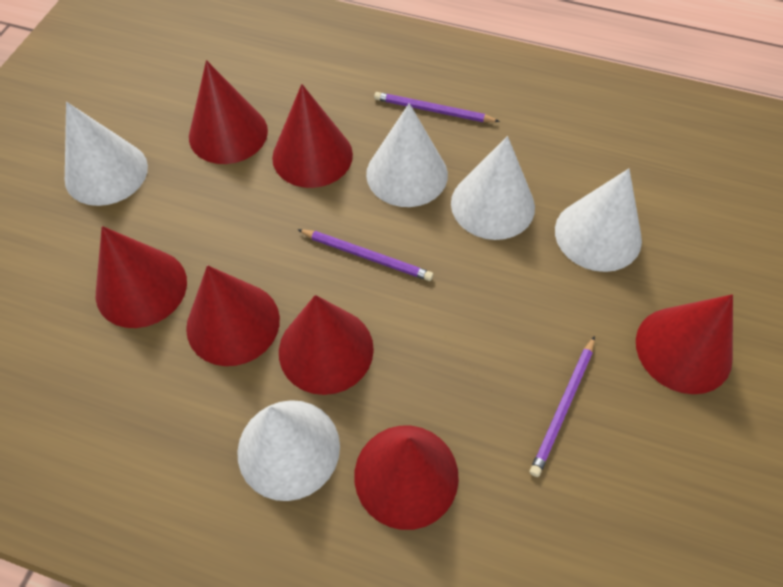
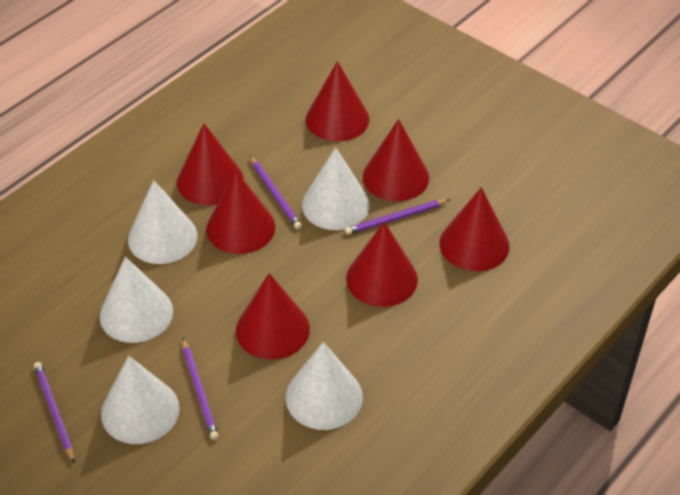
purple pencil: 3 -> 4

